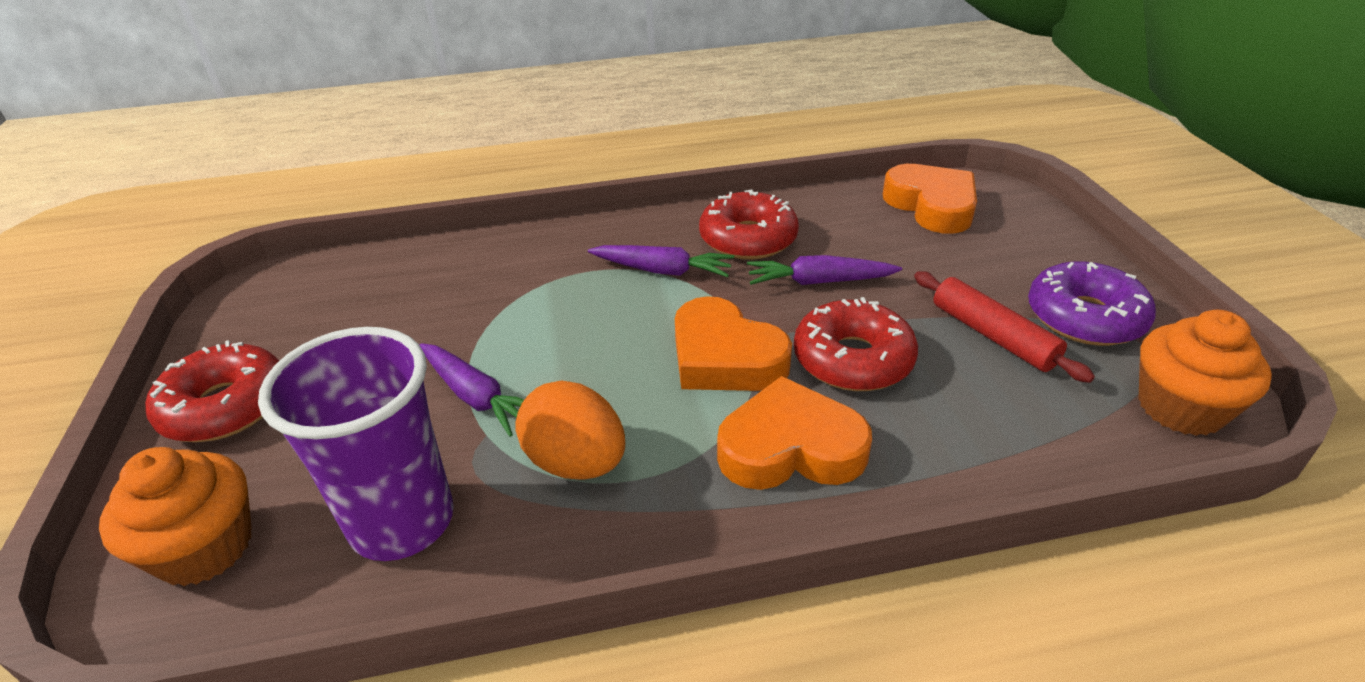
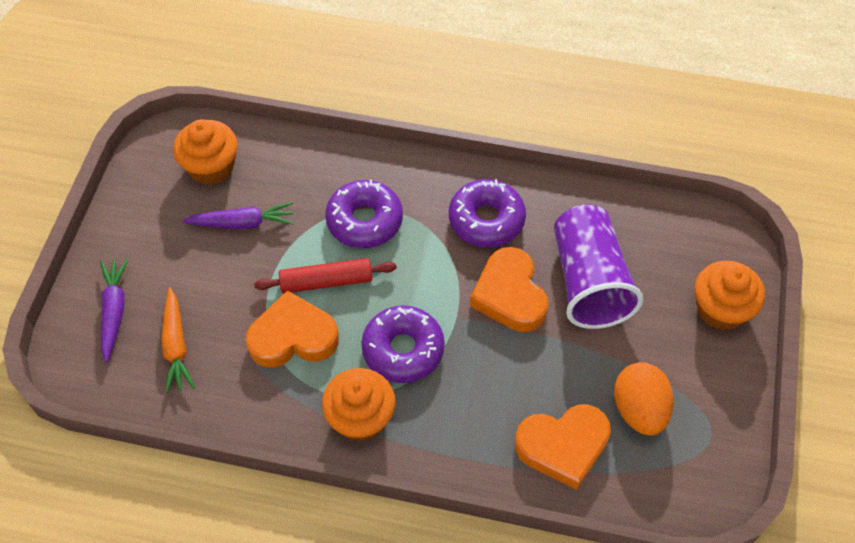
orange carrot: 0 -> 1
orange cupcake: 2 -> 3
purple carrot: 3 -> 2
purple donut: 1 -> 3
red donut: 3 -> 0

